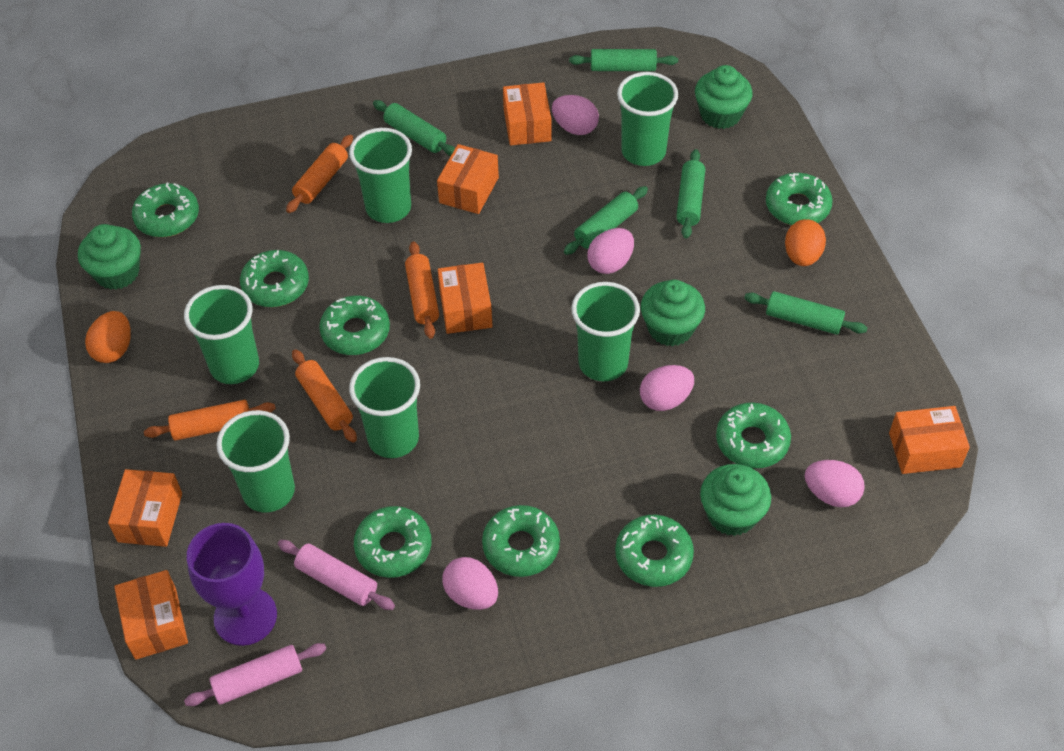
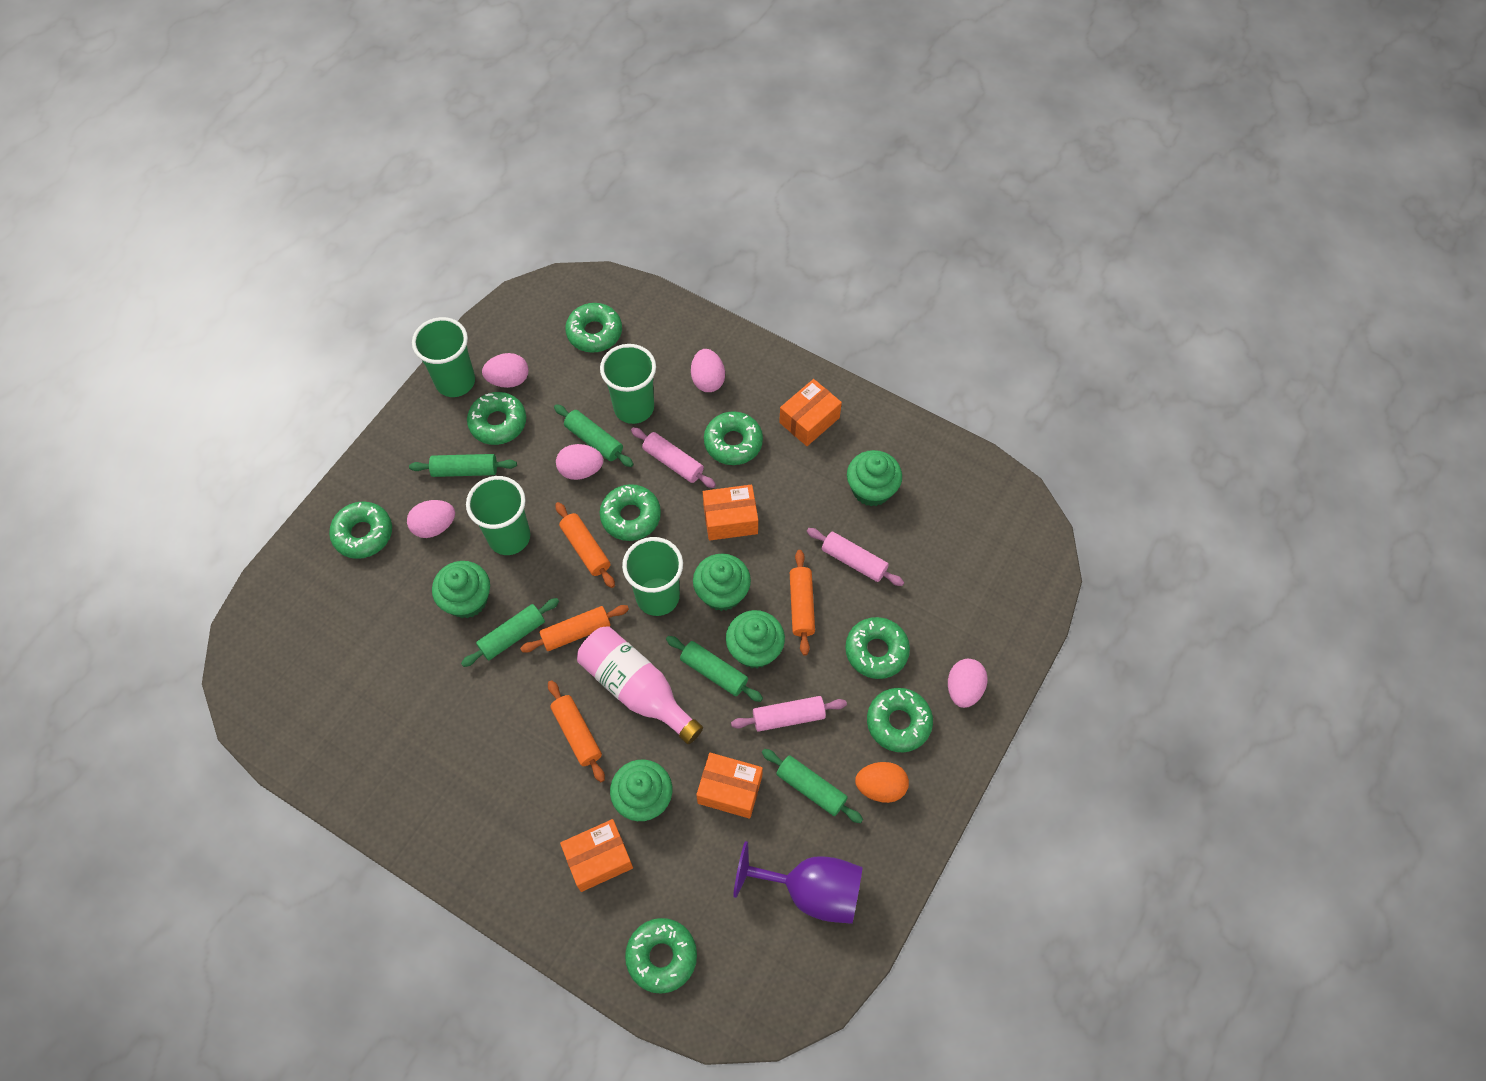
green cup: 6 -> 4
green cupcake: 4 -> 5
orange box: 6 -> 4
orange egg: 2 -> 1
pink bottle: 0 -> 1
pink rolling pin: 2 -> 3

